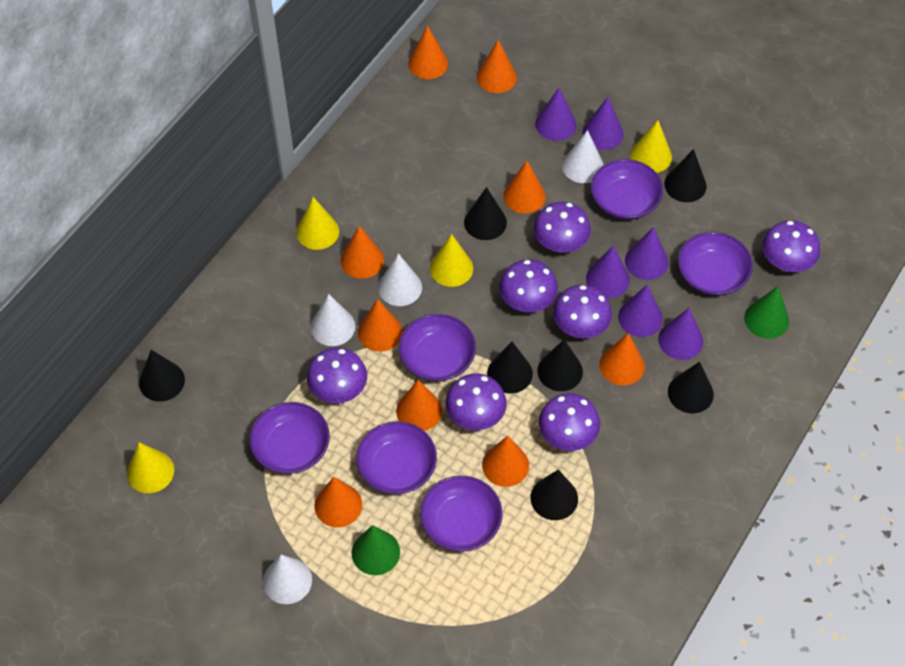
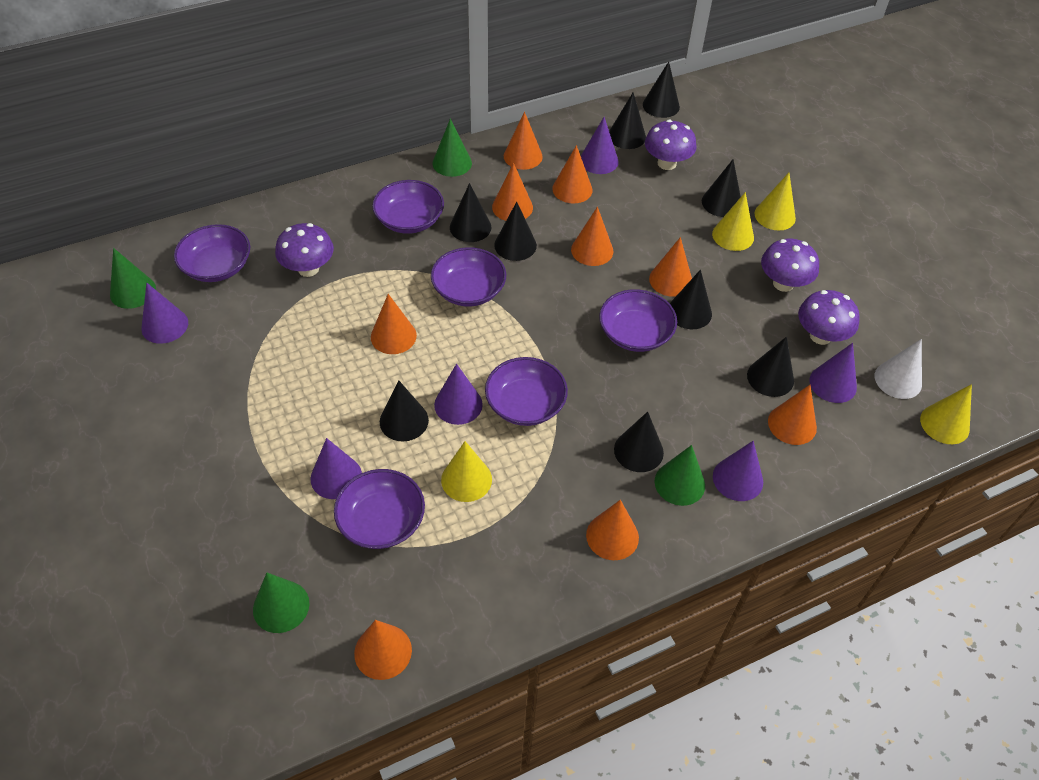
black cone: 7 -> 9
green cone: 2 -> 4
purple mushroom: 7 -> 4
white cone: 4 -> 1

